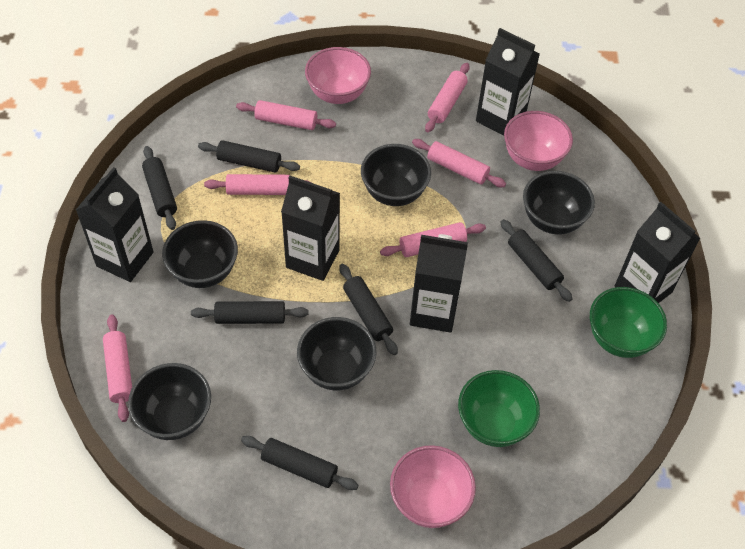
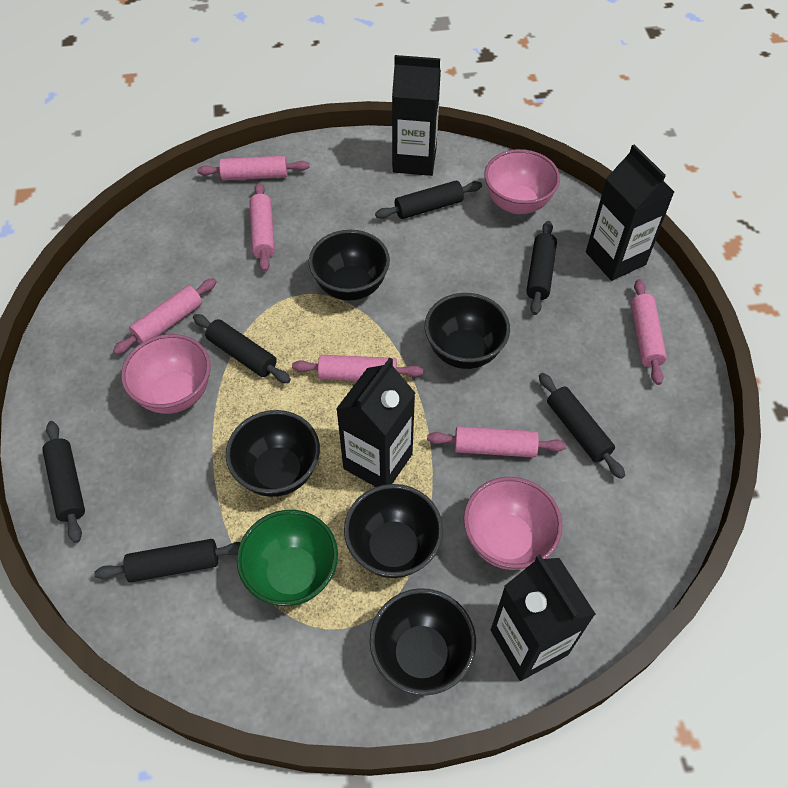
black carton: 5 -> 4
green bowl: 2 -> 1

